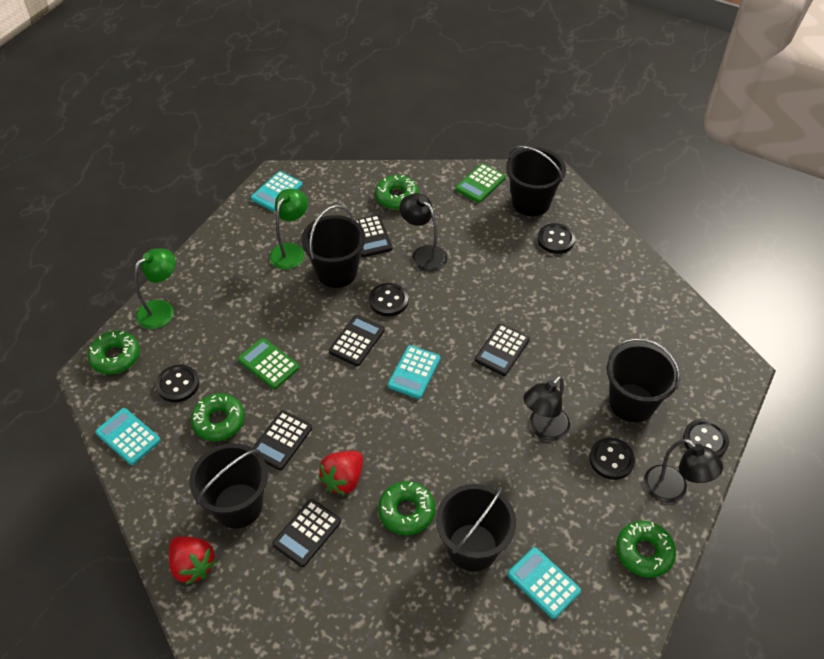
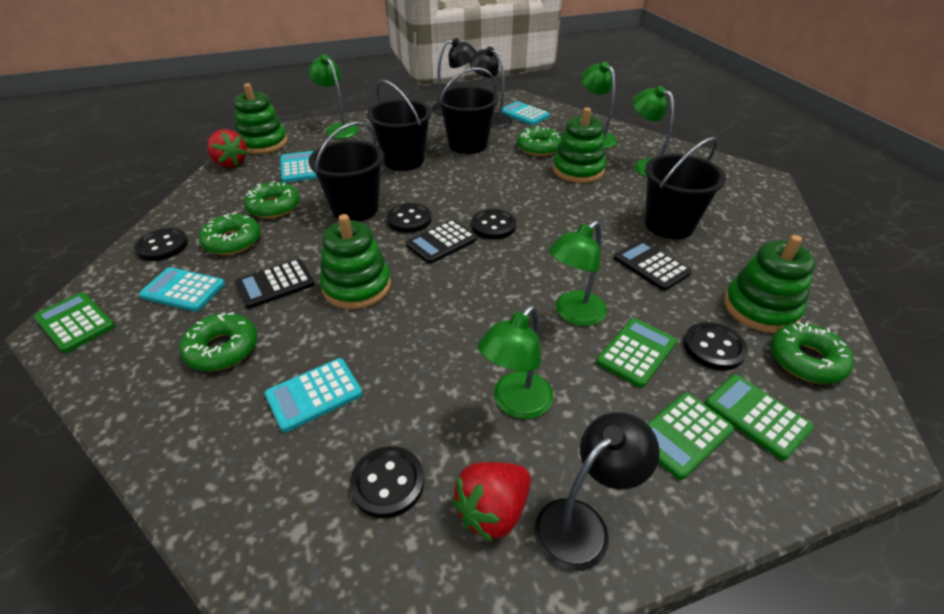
black bucket: 5 -> 4
black calculator: 5 -> 3
green calculator: 2 -> 4
green lamp: 2 -> 5
green stacking toy: 0 -> 4

